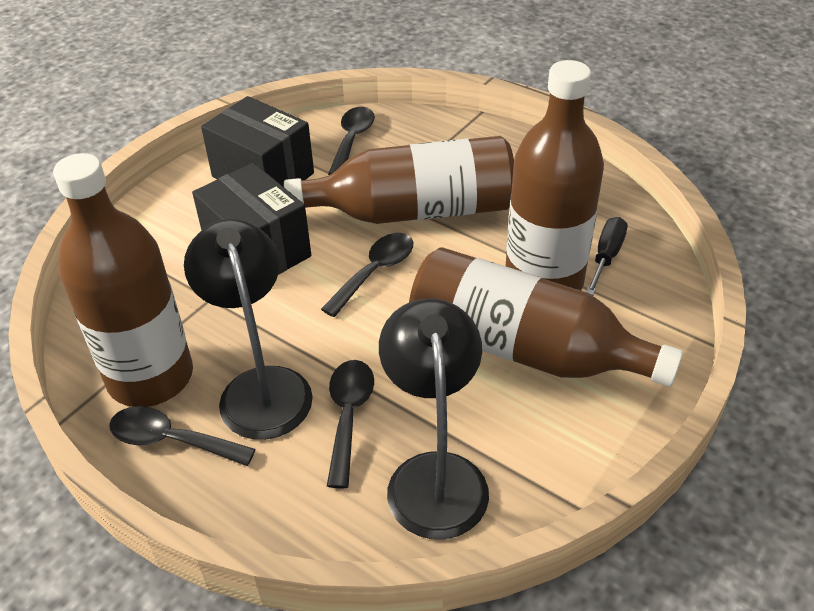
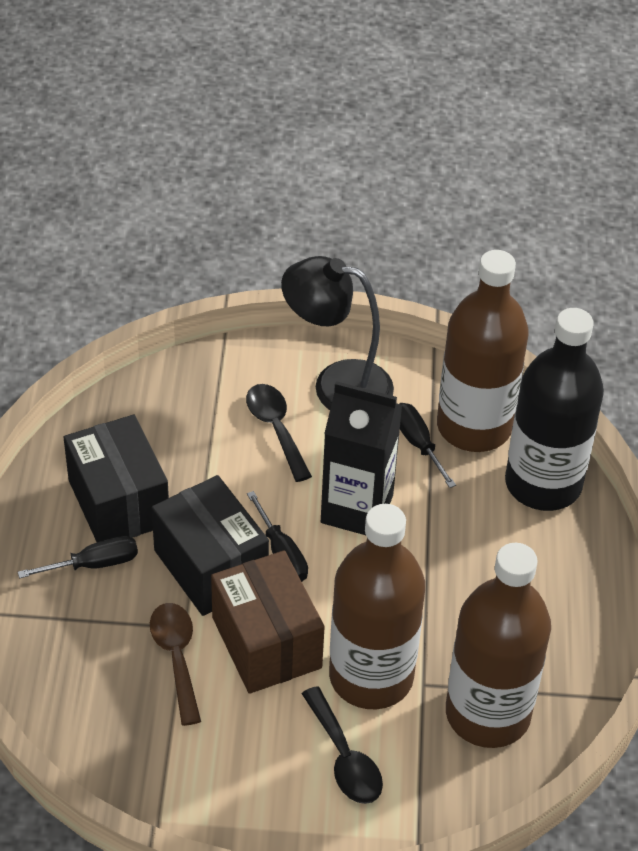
black bottle: 0 -> 1
black carton: 0 -> 1
black lamp: 2 -> 1
black screwdriver: 1 -> 3
black spoon: 4 -> 2
brown bottle: 4 -> 3
brown box: 0 -> 1
brown spoon: 0 -> 1

